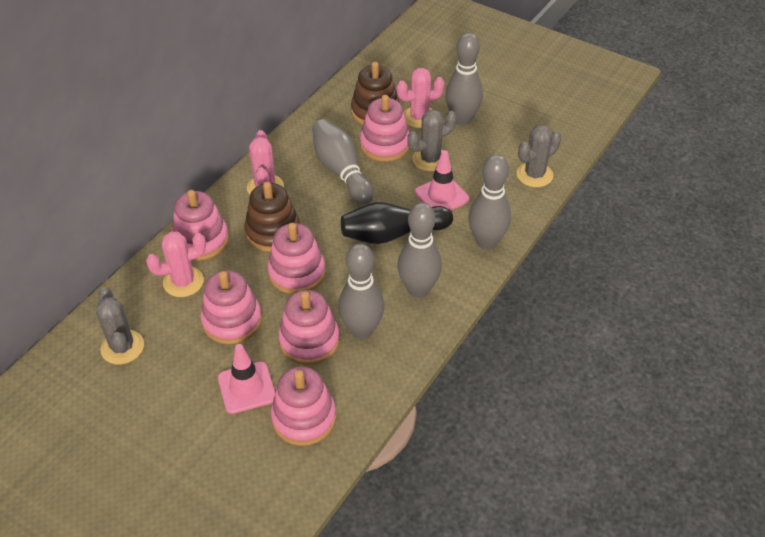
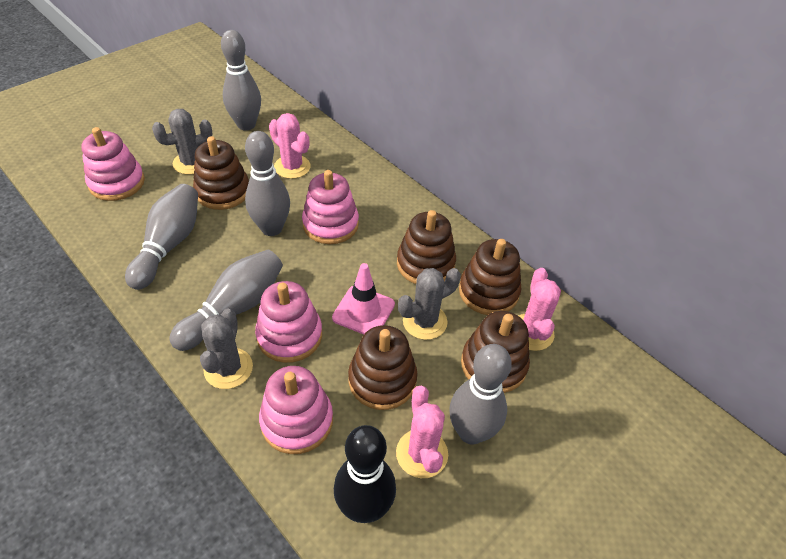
brown stacking toy: 2 -> 5
pink stacking toy: 6 -> 4
pink traffic cone: 2 -> 1

